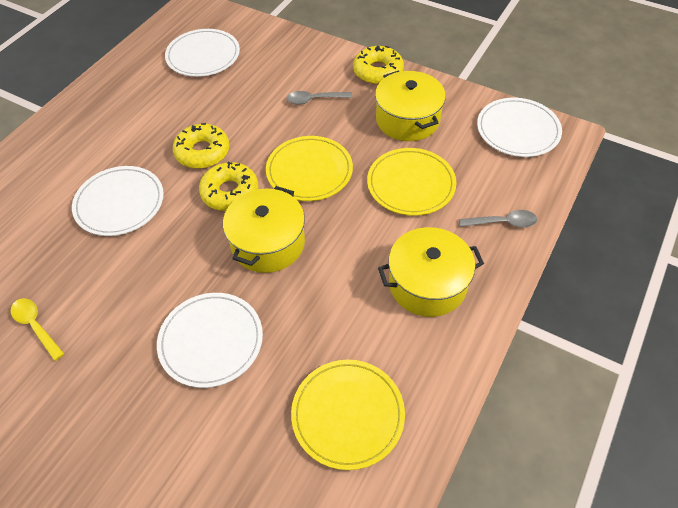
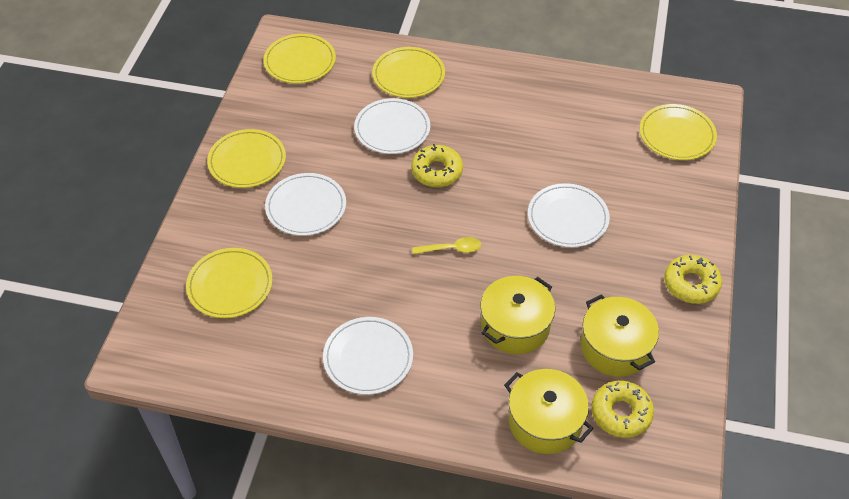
grey spoon: 2 -> 0
yellow plate: 3 -> 5

